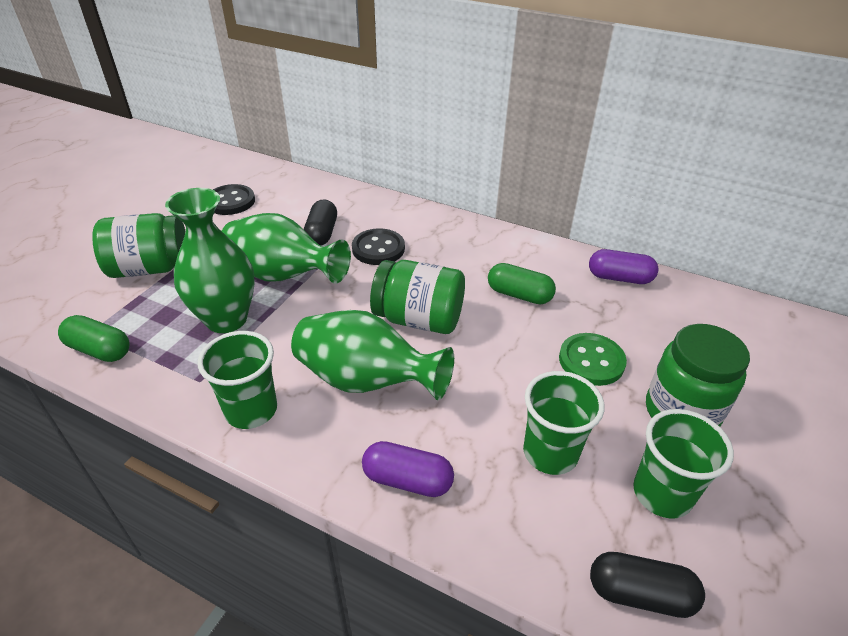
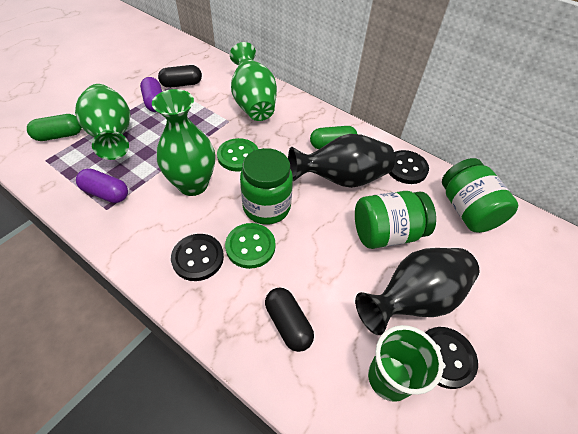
black button: 2 -> 3
black vase: 0 -> 2
green button: 1 -> 2
green cup: 3 -> 1

